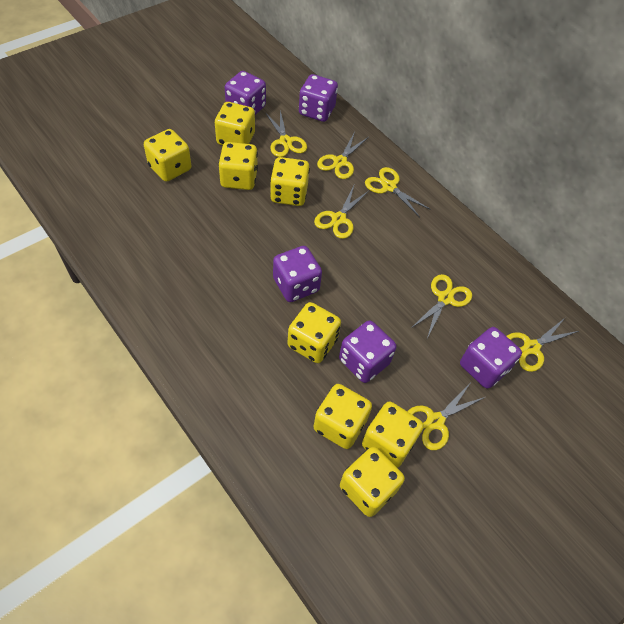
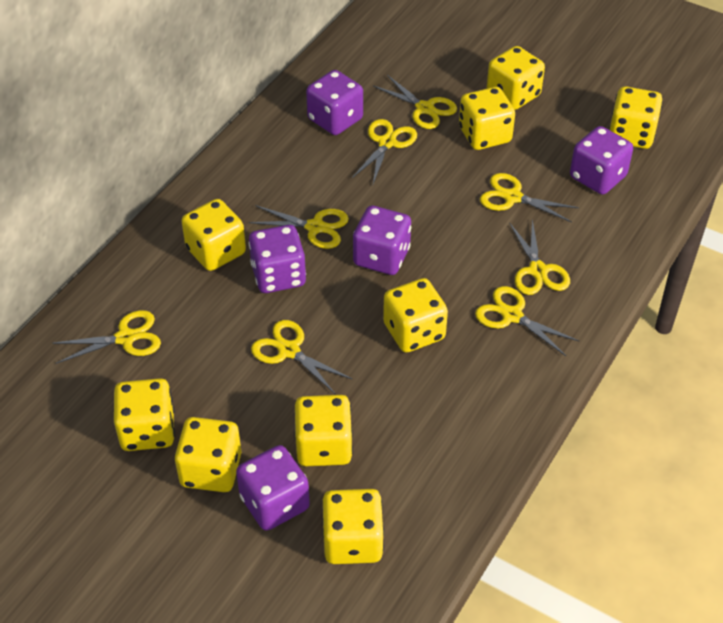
yellow dice: 8 -> 9
yellow scissors: 7 -> 8

